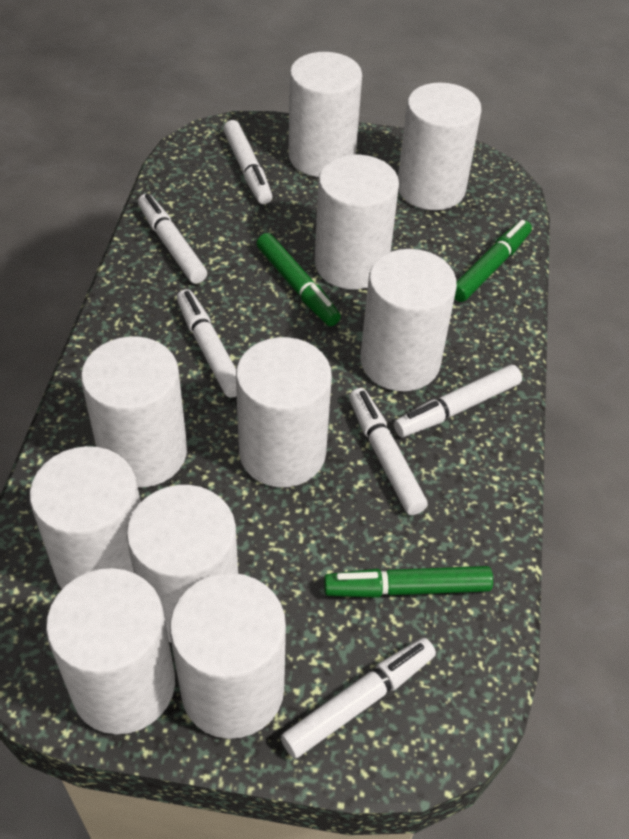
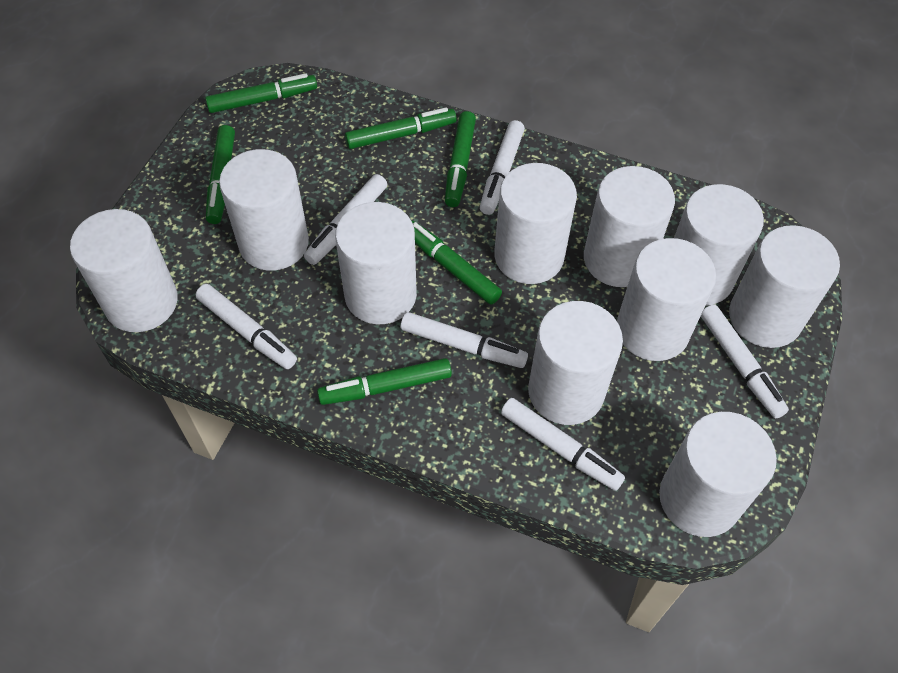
green marker: 3 -> 6

